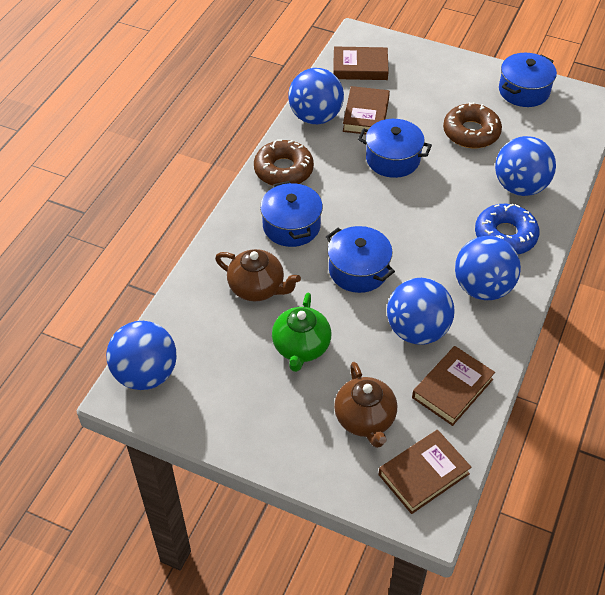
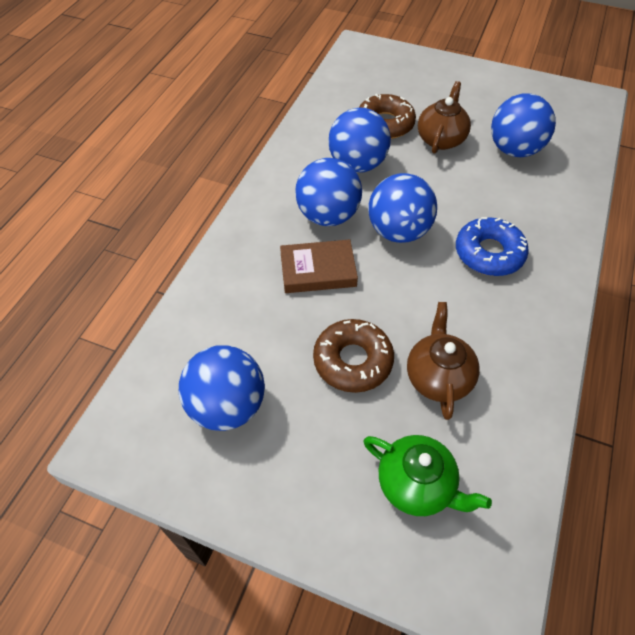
blue pot: 4 -> 0
brown book: 4 -> 1

